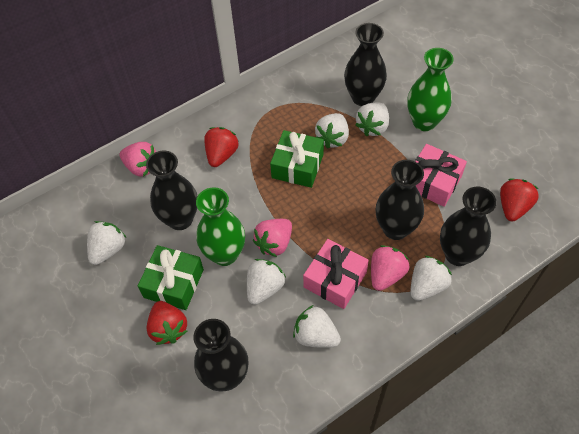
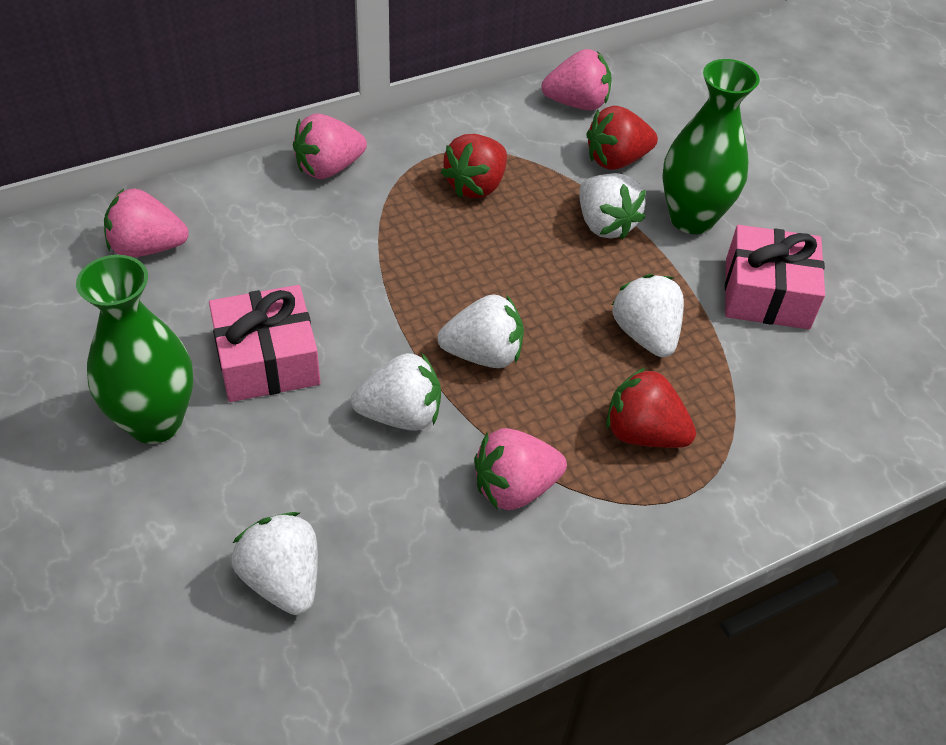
black vase: 5 -> 0
green gift: 2 -> 0
pink strawberry: 3 -> 4
white strawberry: 6 -> 5

